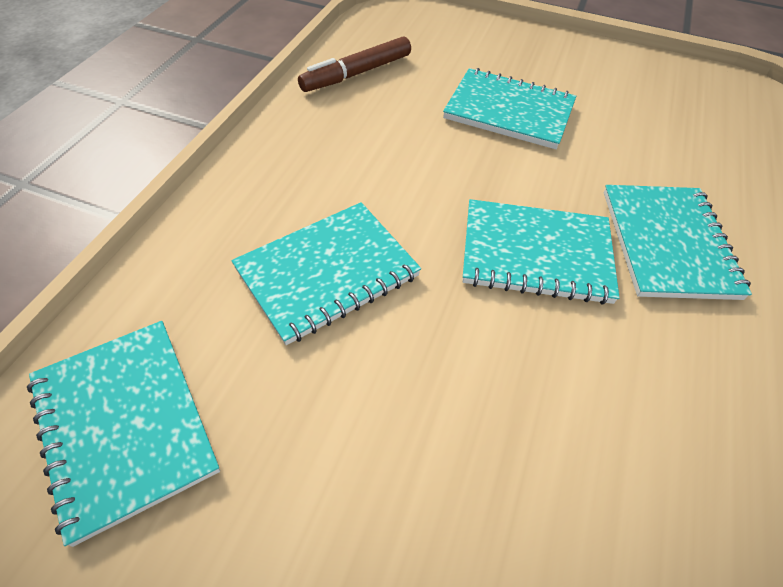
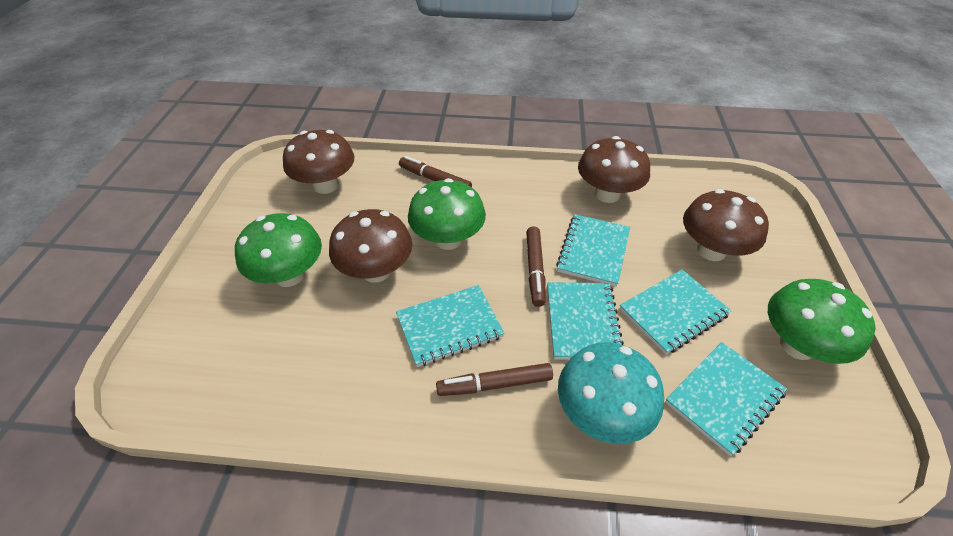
brown marker: 1 -> 3
brown mushroom: 0 -> 4
green mushroom: 0 -> 3
turquoise mushroom: 0 -> 1

